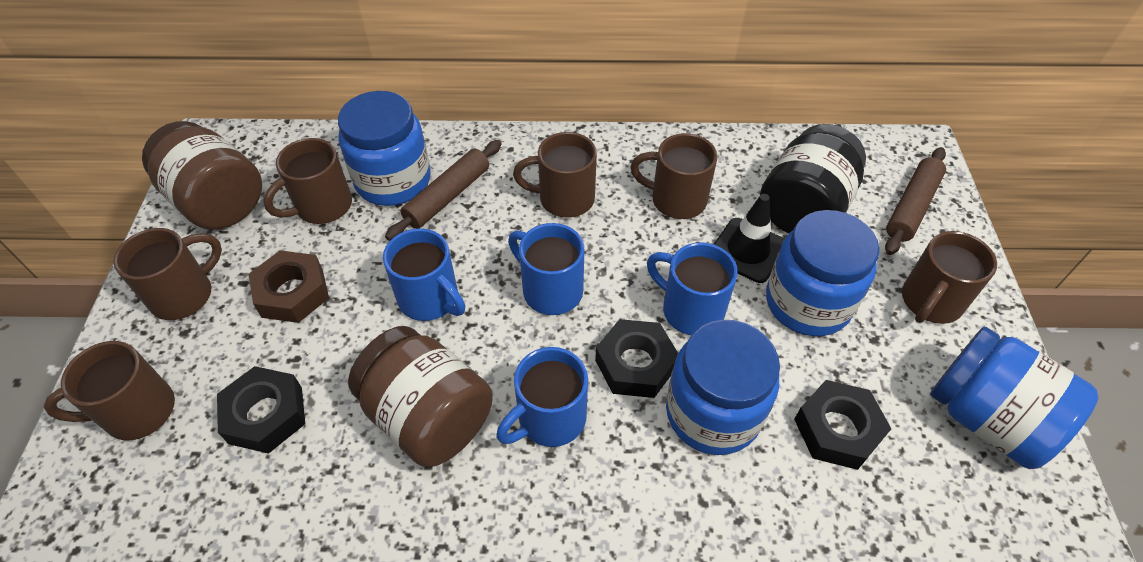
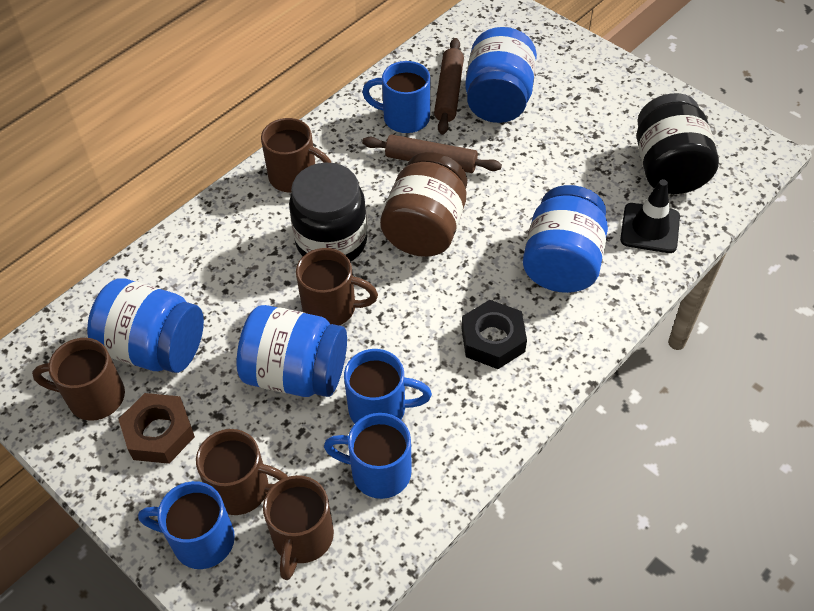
black jar: 1 -> 2
black nut: 3 -> 1
brown jar: 2 -> 1
brown mug: 6 -> 5

